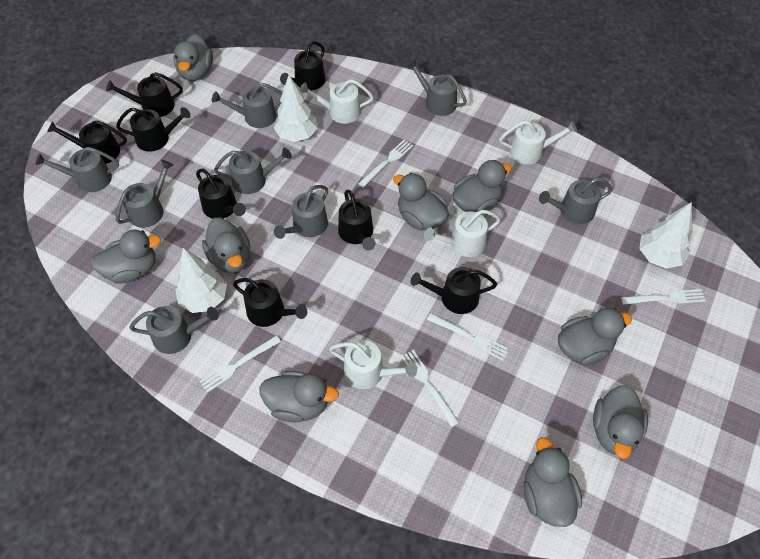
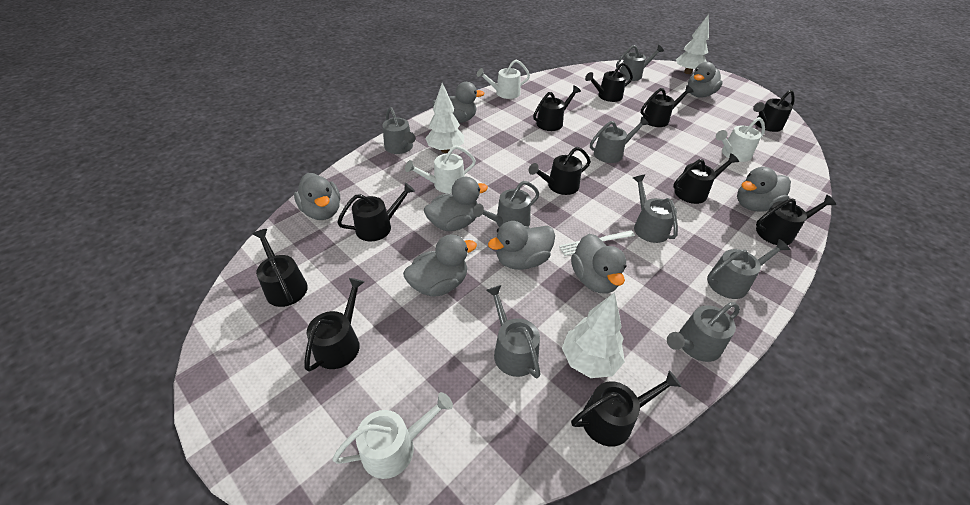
black watering can: 8 -> 11
grey duck: 9 -> 8
white fork: 5 -> 1

